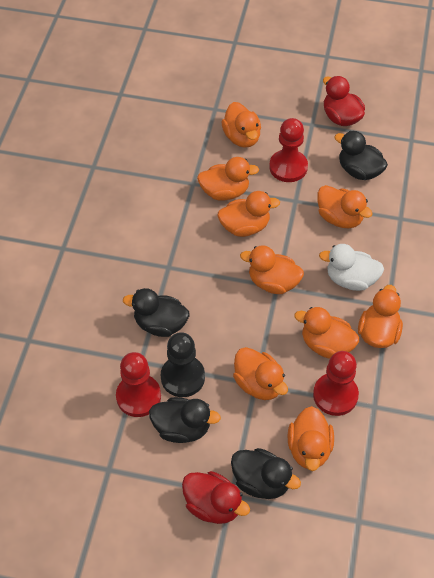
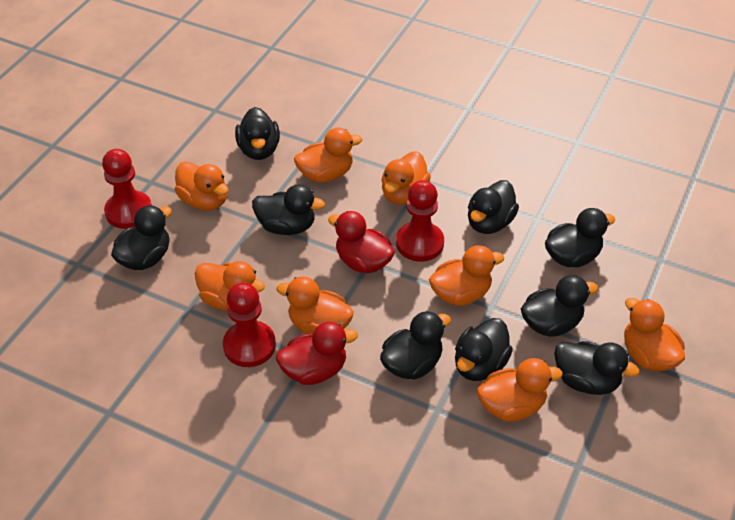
black duck: 4 -> 9
black pawn: 1 -> 0
orange duck: 9 -> 8
white duck: 1 -> 0

